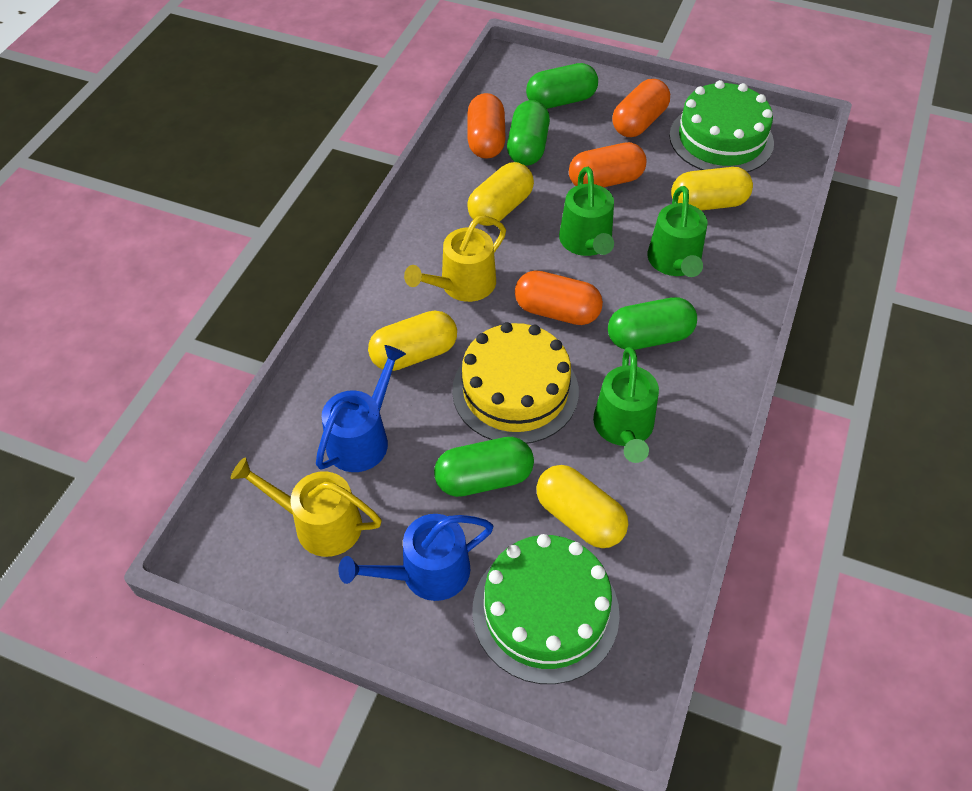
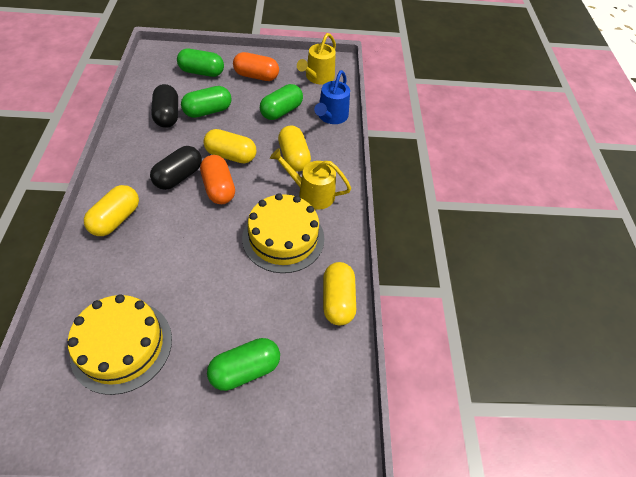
black capsule: 0 -> 2
blue watering can: 2 -> 1
green cake: 2 -> 0
green watering can: 3 -> 0
orange capsule: 4 -> 2
yellow cake: 1 -> 2

